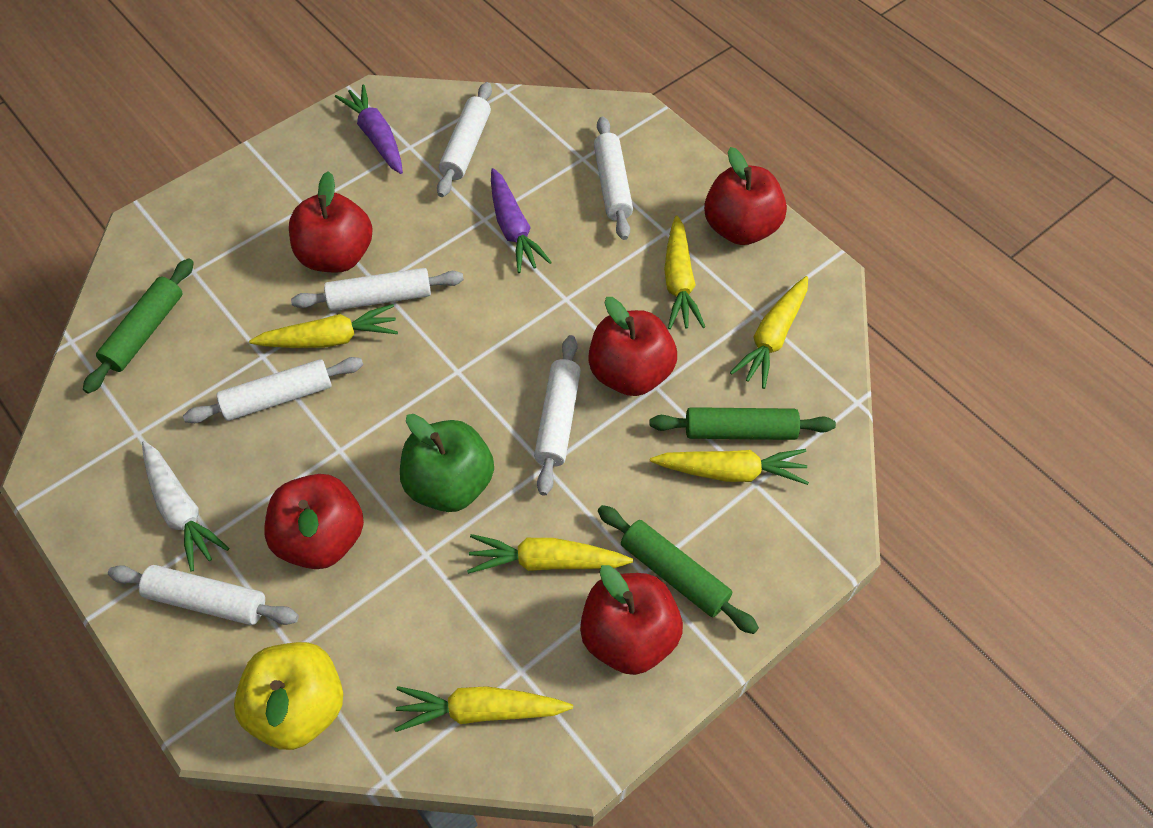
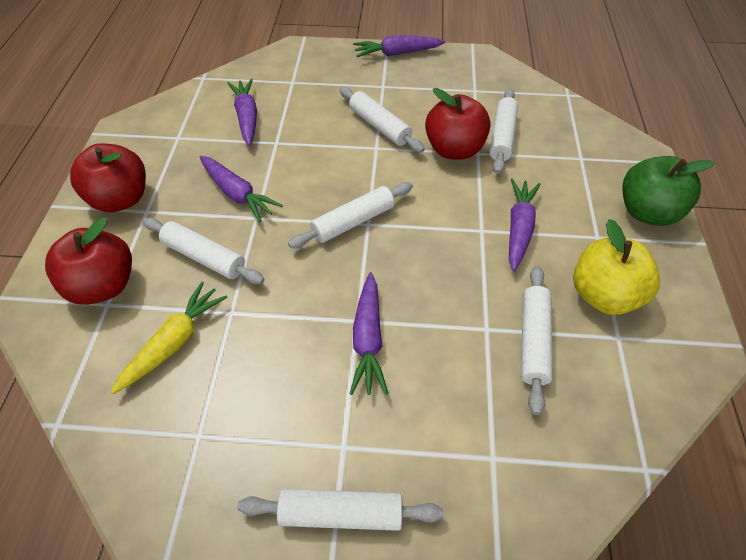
green rolling pin: 3 -> 0
purple carrot: 2 -> 5
red apple: 5 -> 3
white carrot: 1 -> 0
yellow carrot: 6 -> 1

